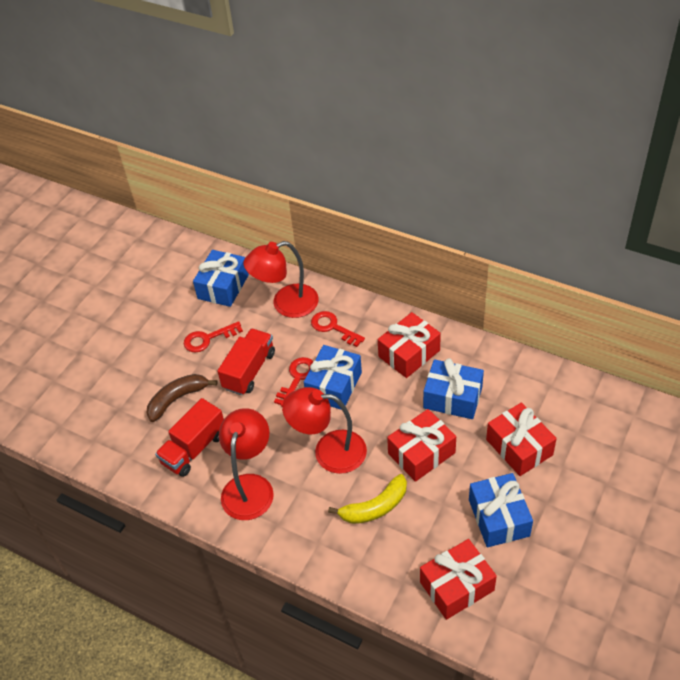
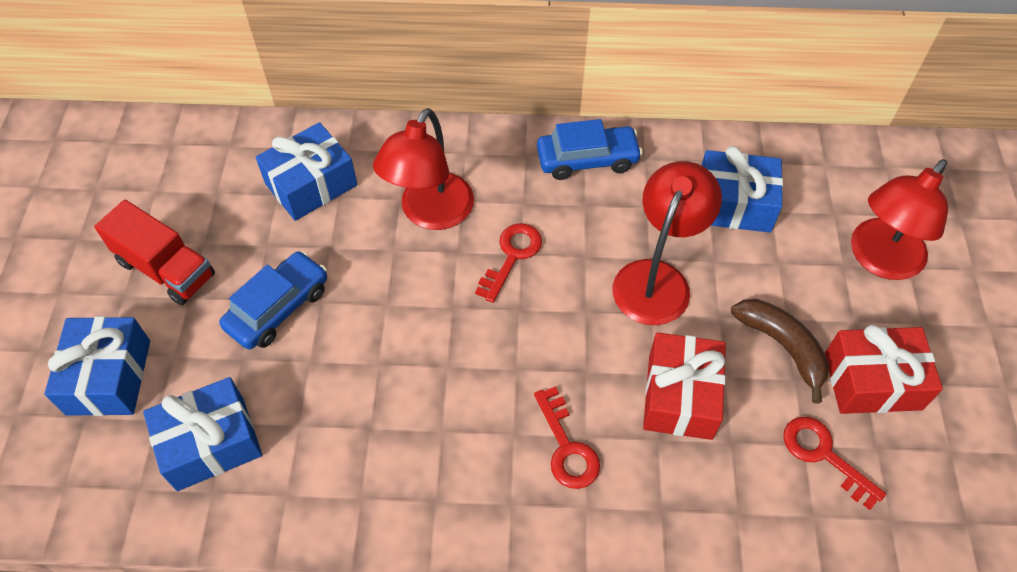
blue car: 0 -> 2
red gift: 4 -> 2
red truck: 2 -> 1
yellow banana: 1 -> 0

